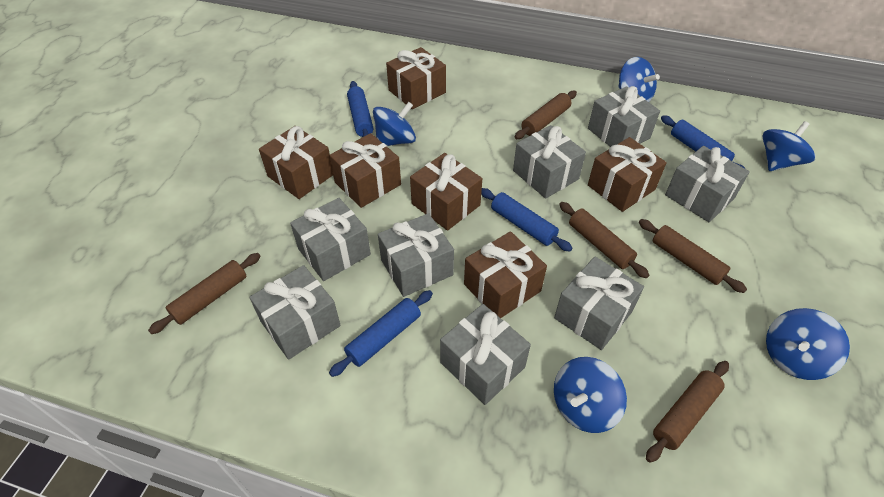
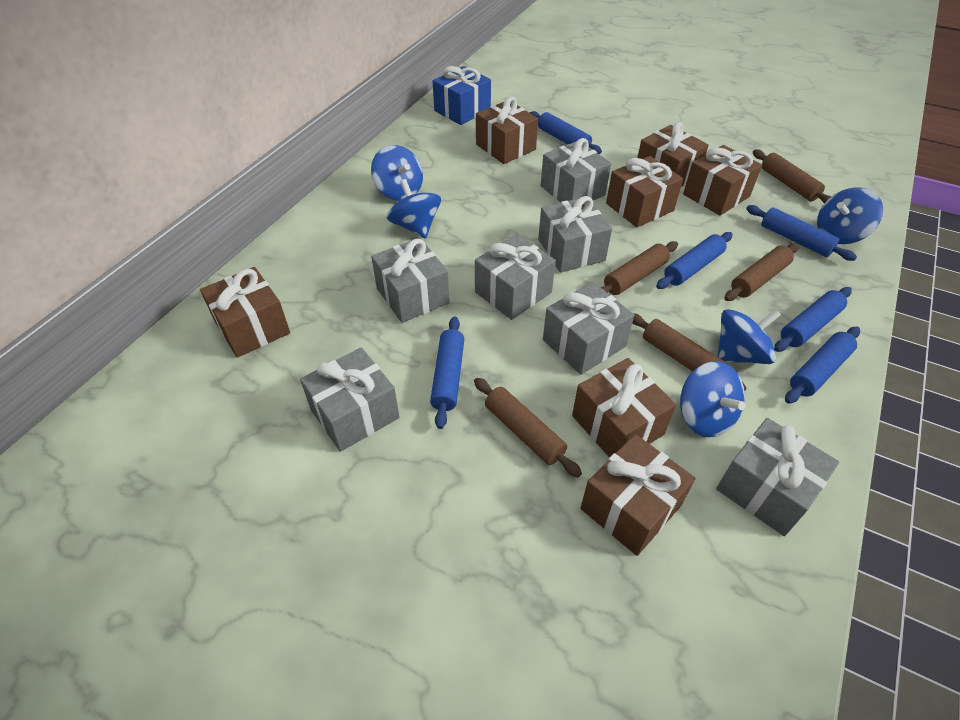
blue gift: 0 -> 1
blue rolling pin: 4 -> 6
brown gift: 6 -> 7
grey gift: 8 -> 7

